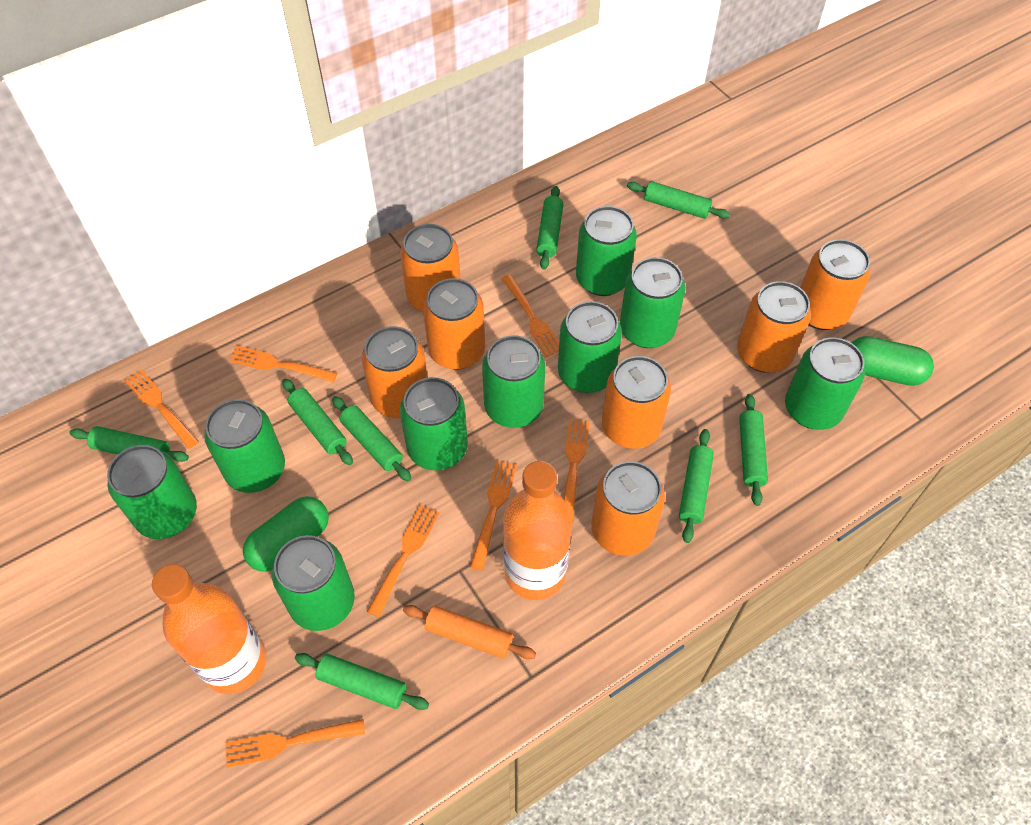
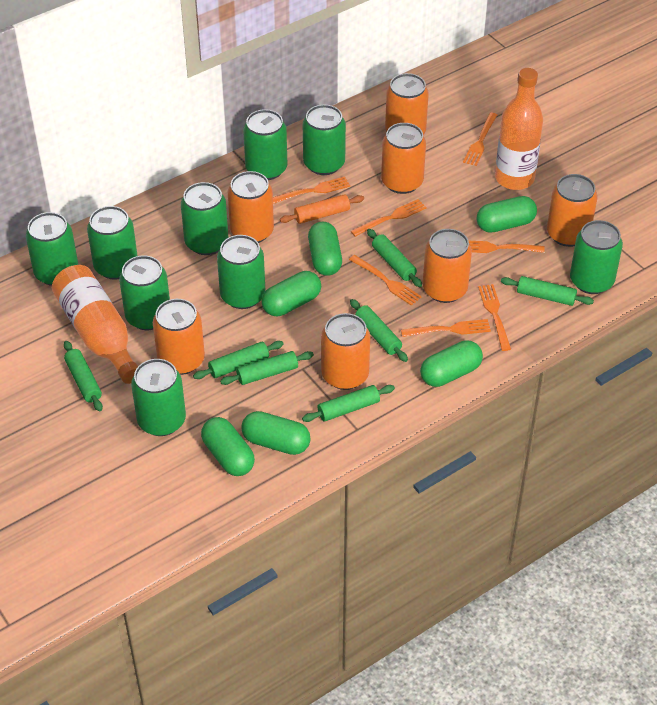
green capsule: 2 -> 6
green rolling pin: 8 -> 7

